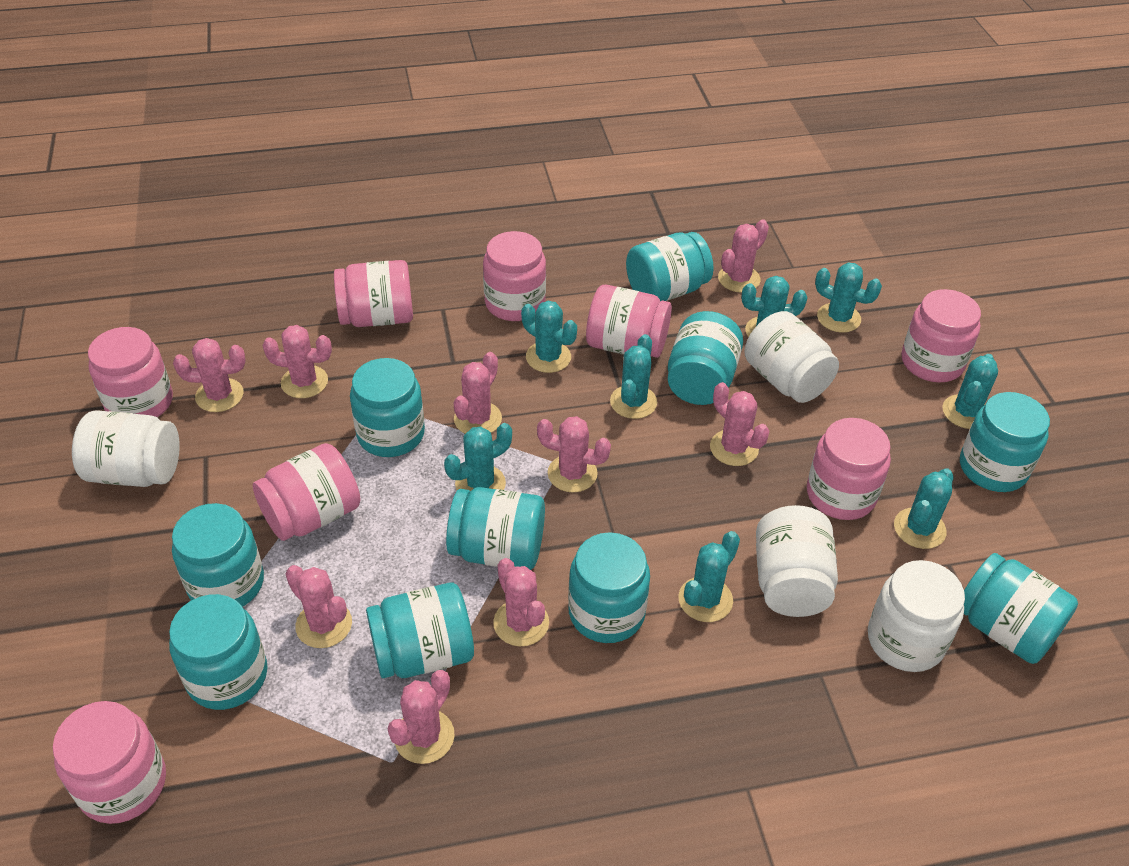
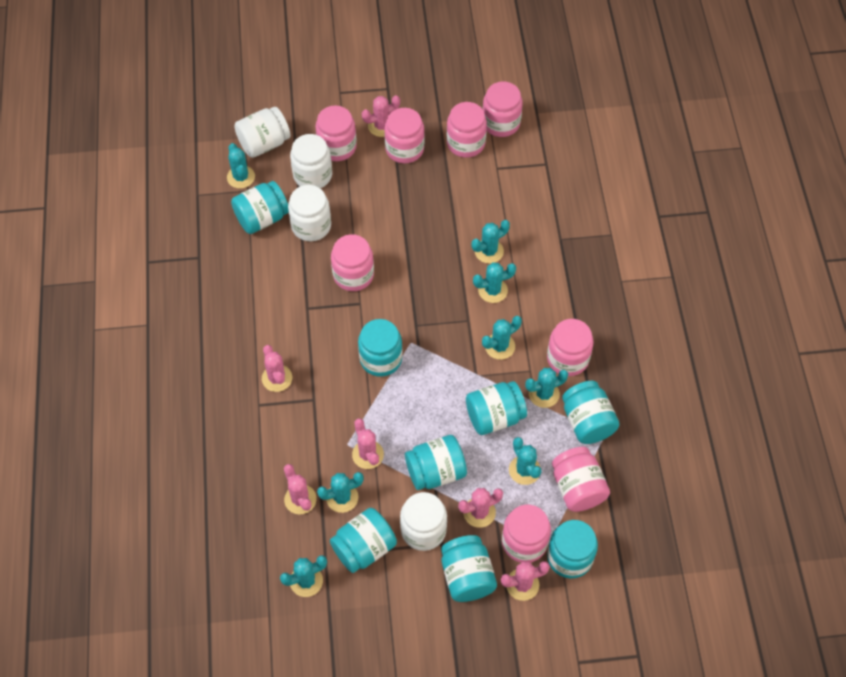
pink cactus: 9 -> 6
turquoise jar: 10 -> 8

